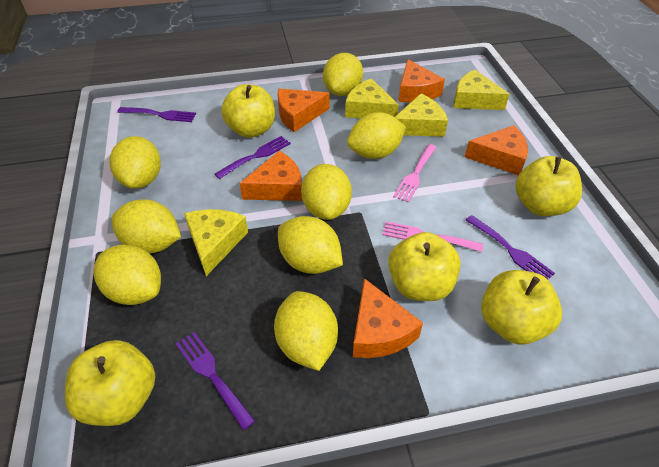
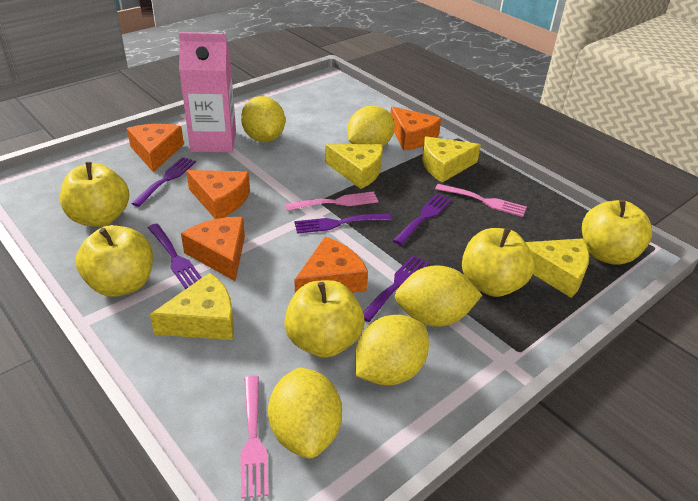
pink carton: 0 -> 1
pink fork: 2 -> 3
purple fork: 4 -> 5
yellow lemon: 8 -> 5

